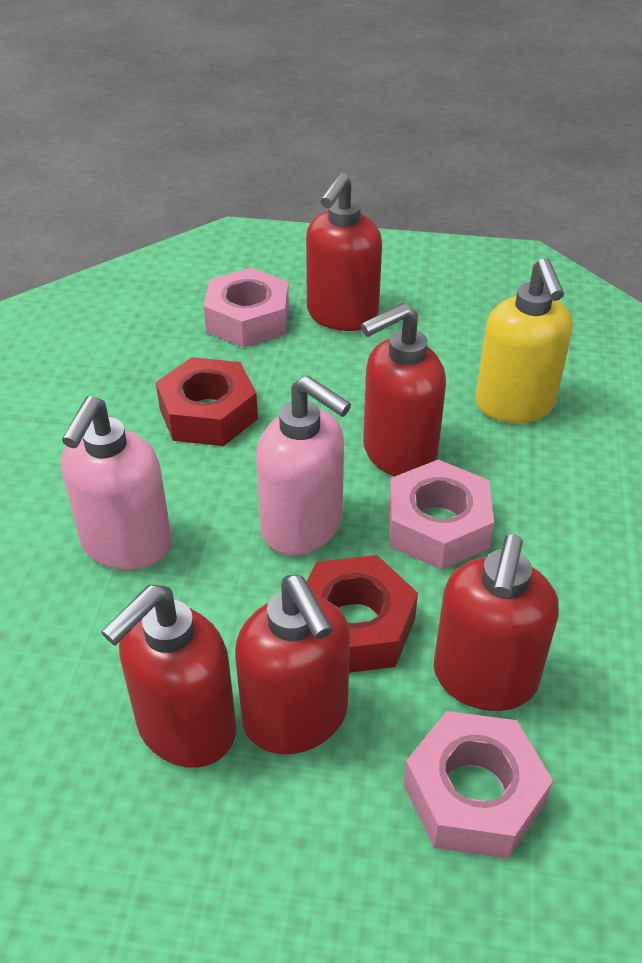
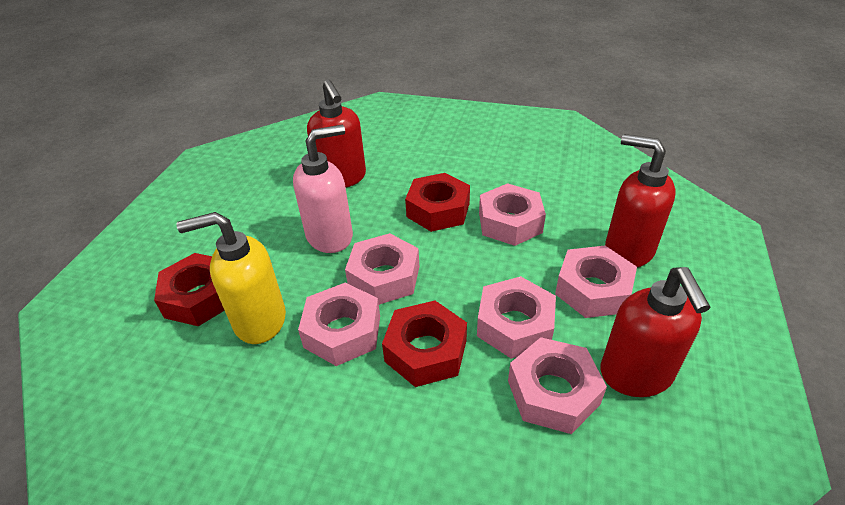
pink nut: 3 -> 6
pink soap dispenser: 2 -> 1
red nut: 2 -> 3
red soap dispenser: 5 -> 3

